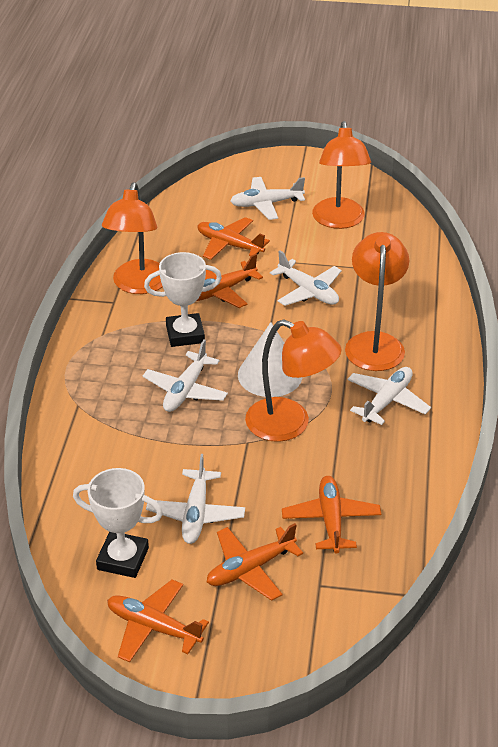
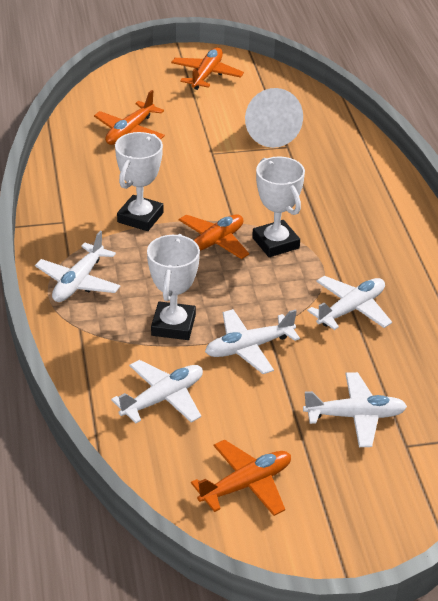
orange lamp: 4 -> 0
orange plane: 5 -> 4
white trophy: 2 -> 3

